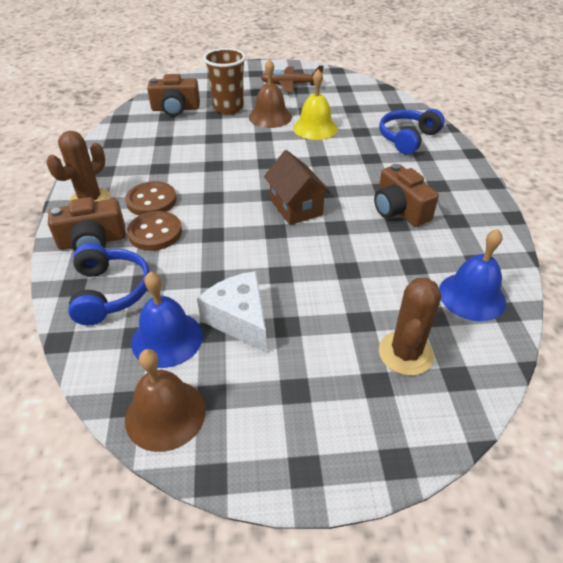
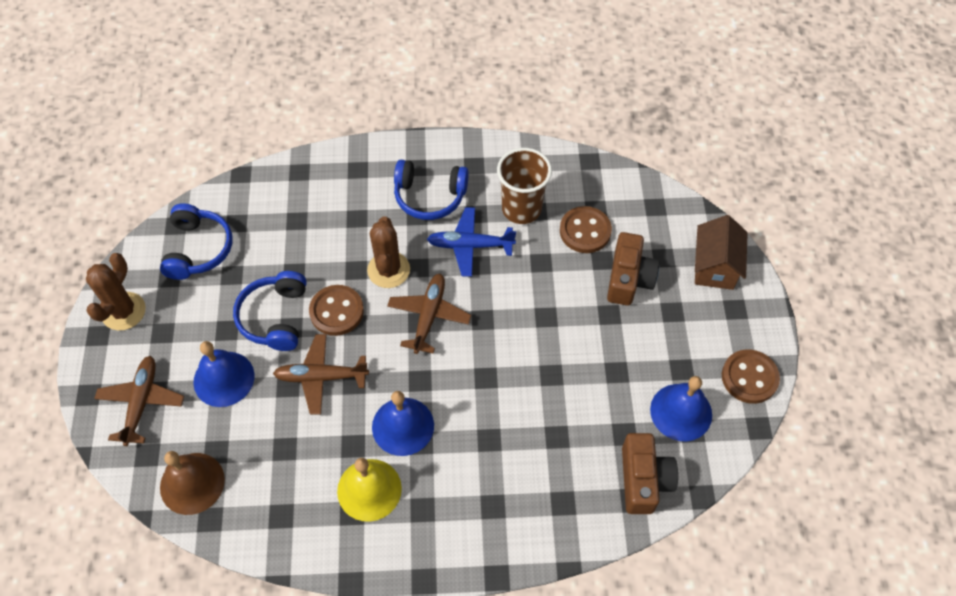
blue bell: 2 -> 3
blue headphones: 2 -> 3
blue plane: 0 -> 1
brown bell: 2 -> 1
brown button: 2 -> 3
brown camera: 3 -> 2
brown plane: 1 -> 3
white cheese: 1 -> 0

